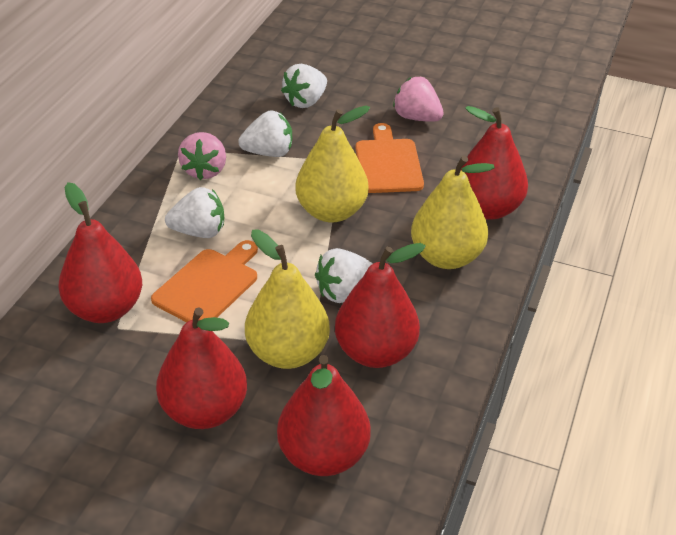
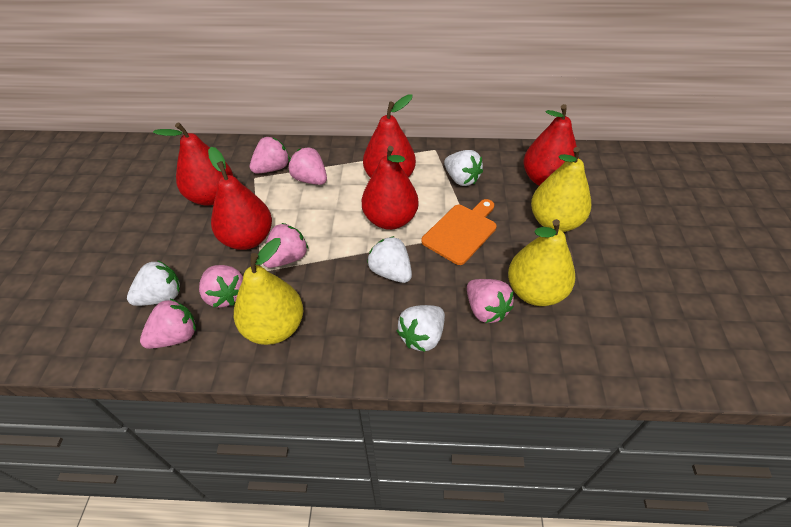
orange cutting board: 2 -> 1
pink strawberry: 2 -> 6

